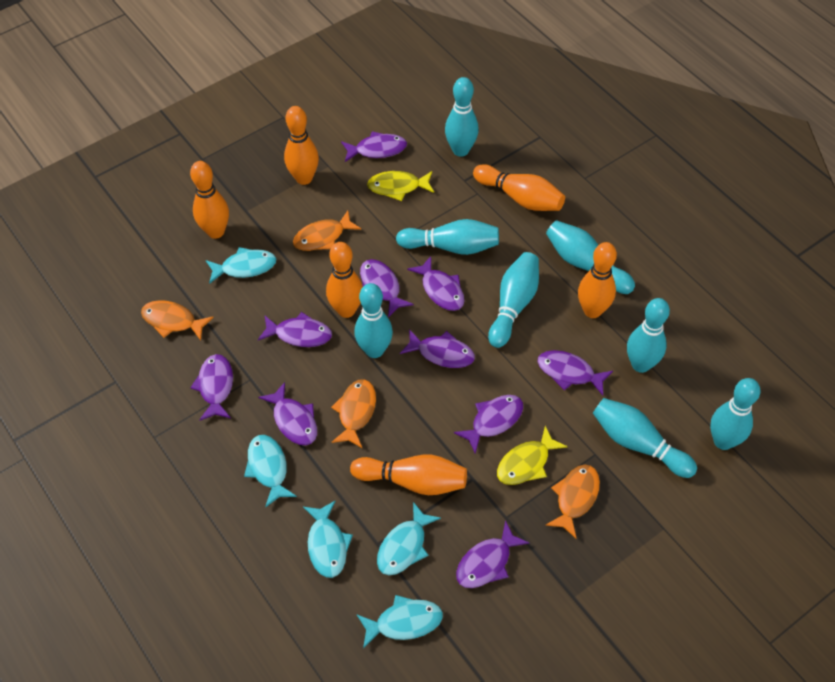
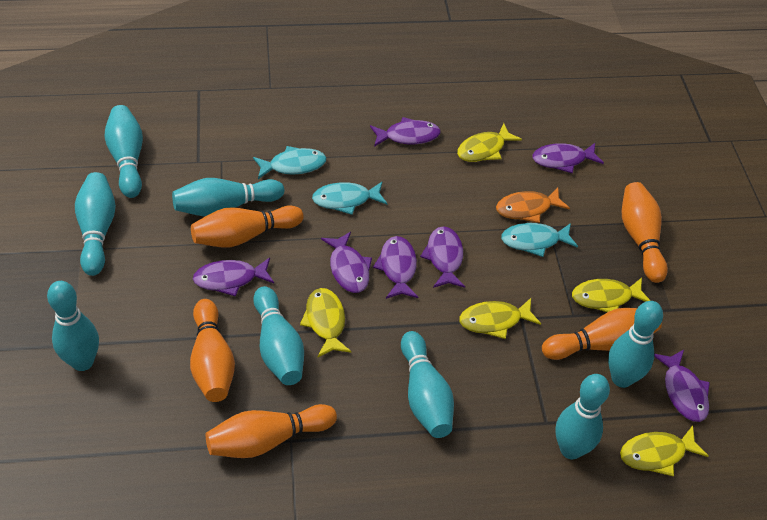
orange bowling pin: 6 -> 5
orange fish: 4 -> 1
purple fish: 10 -> 7
turquoise fish: 5 -> 3
yellow fish: 2 -> 5

